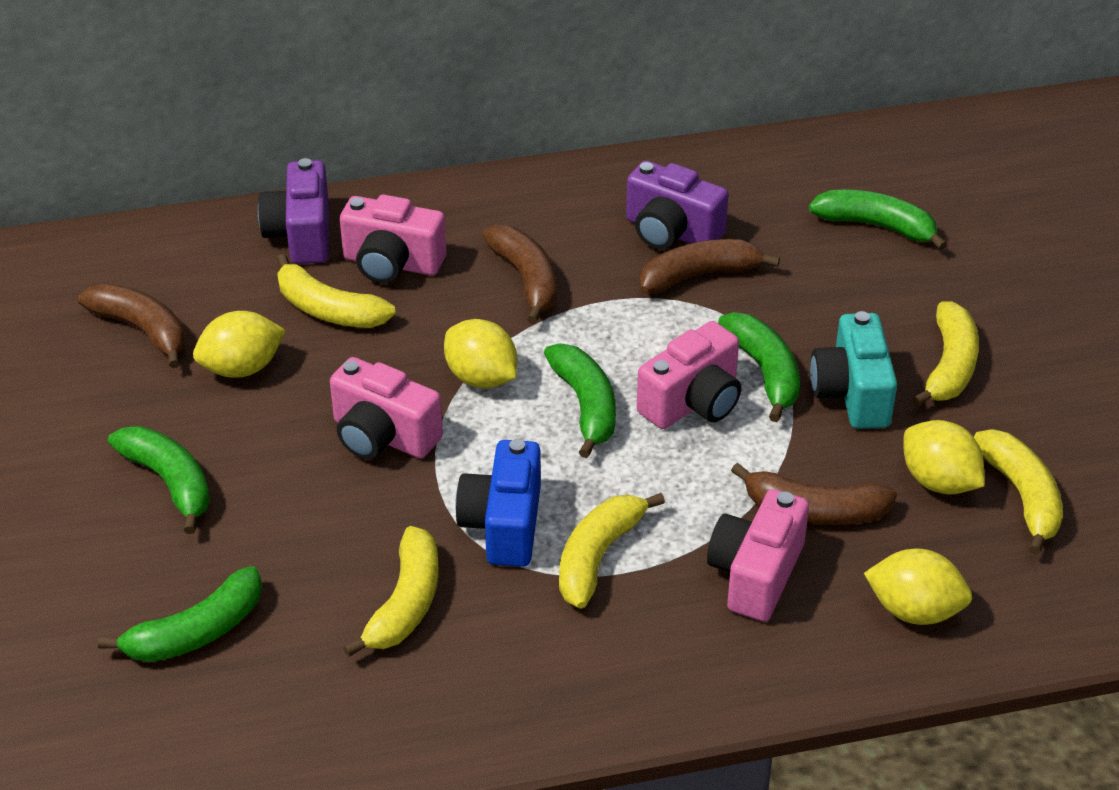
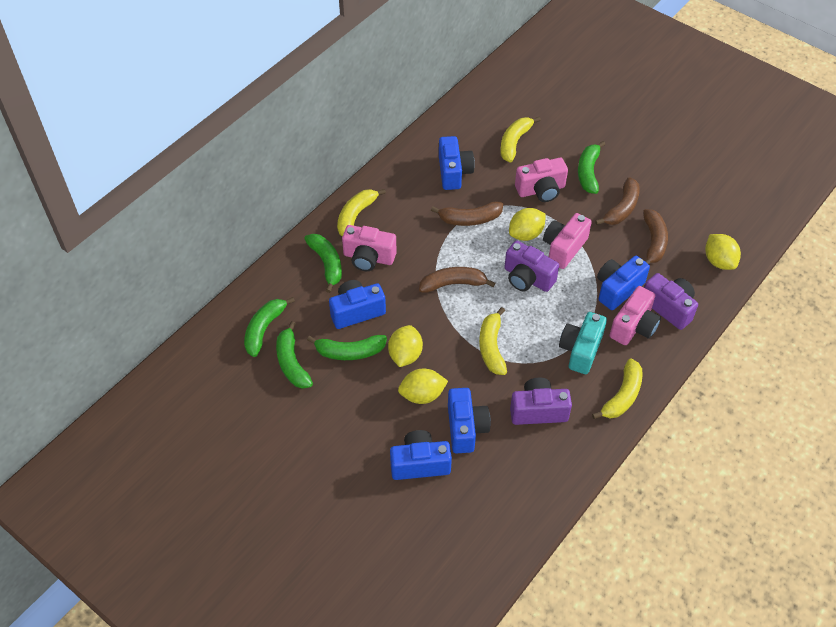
blue camera: 1 -> 5
purple camera: 2 -> 3
yellow banana: 5 -> 4

